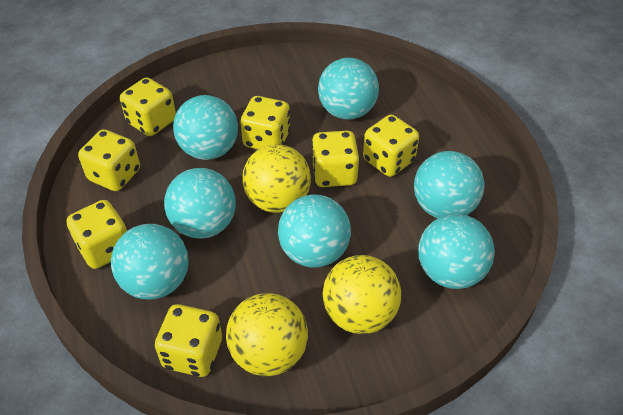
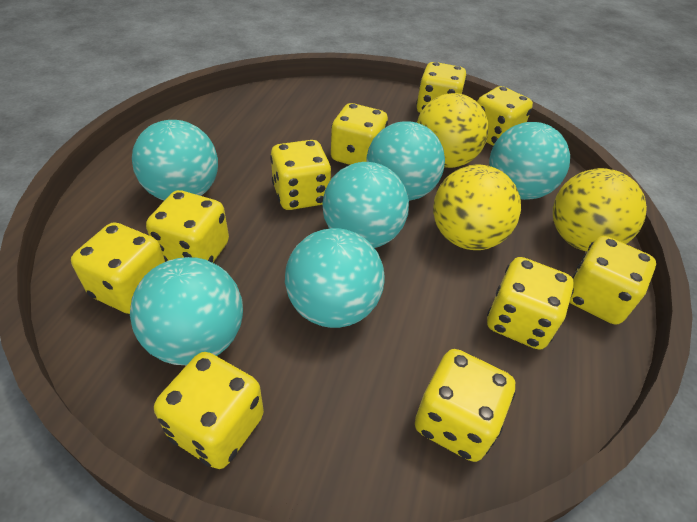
turquoise ball: 7 -> 6
yellow dice: 7 -> 10

